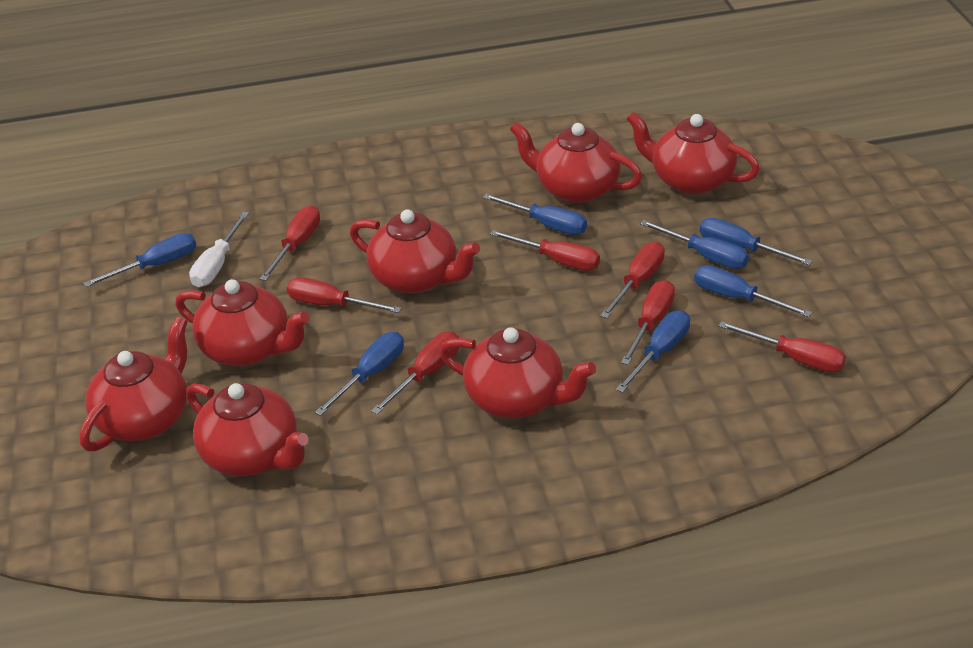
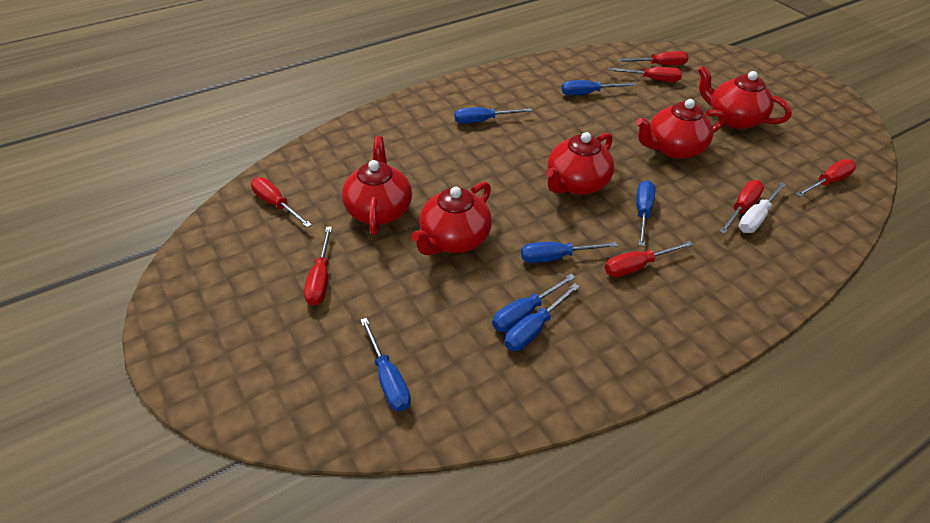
red teapot: 7 -> 5

